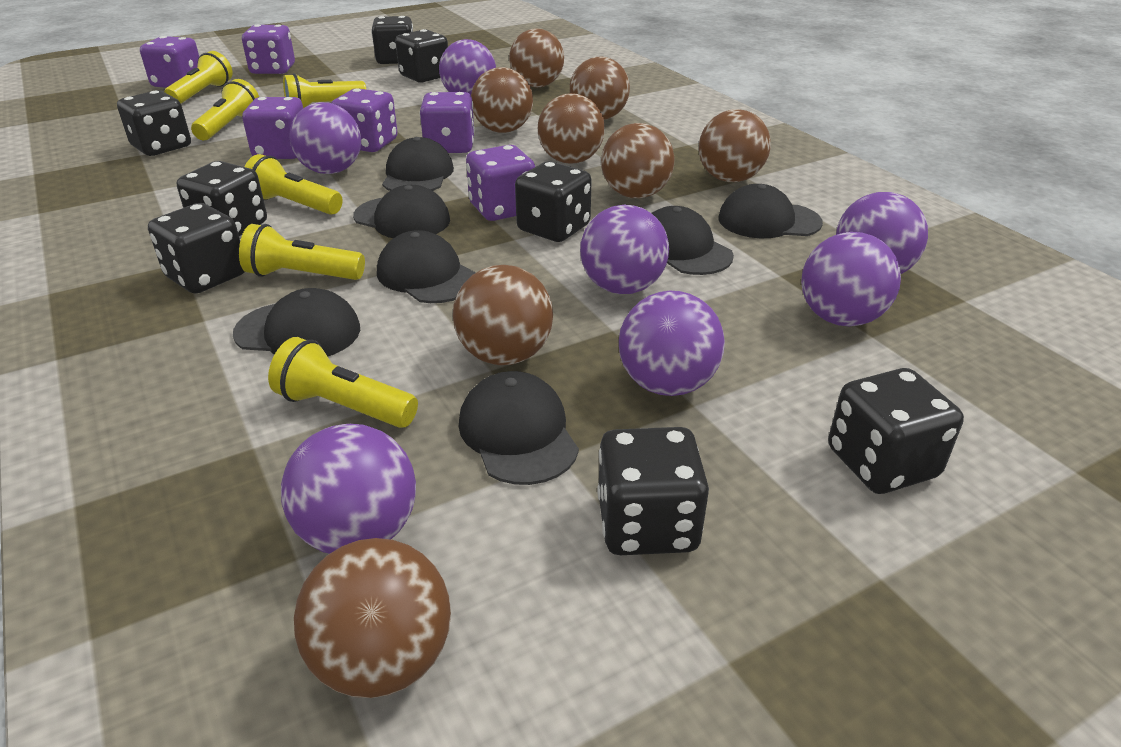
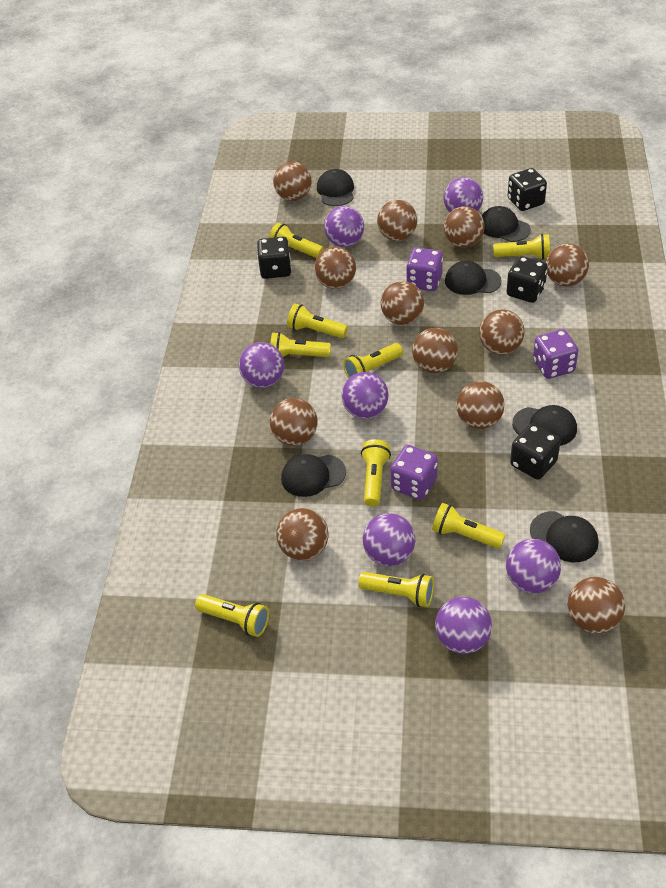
black cap: 7 -> 6
black dice: 8 -> 4
brown ball: 8 -> 12
purple dice: 6 -> 3
yellow flashlight: 6 -> 9

